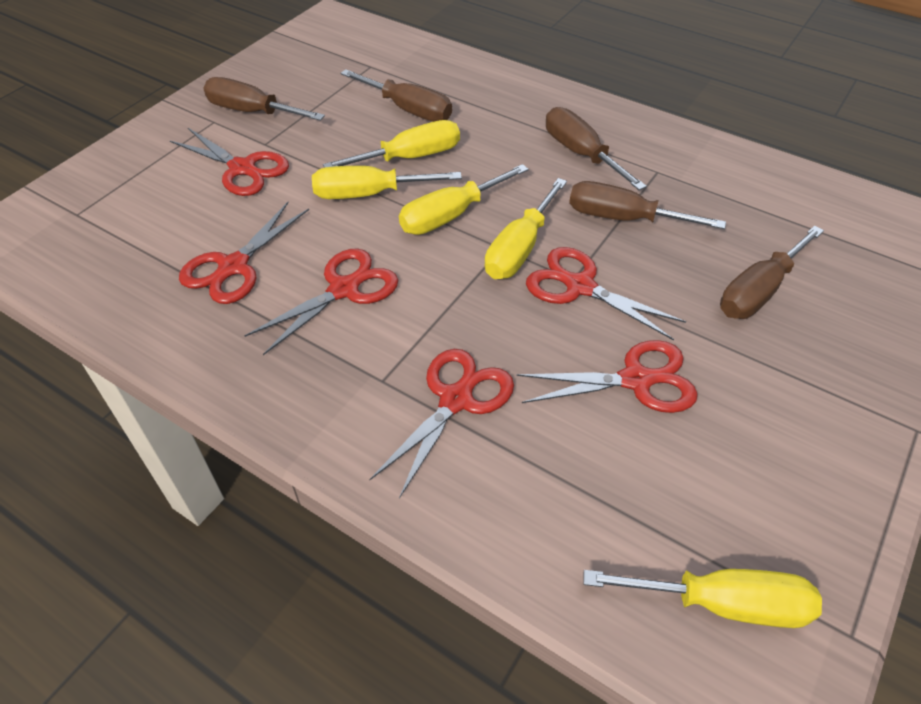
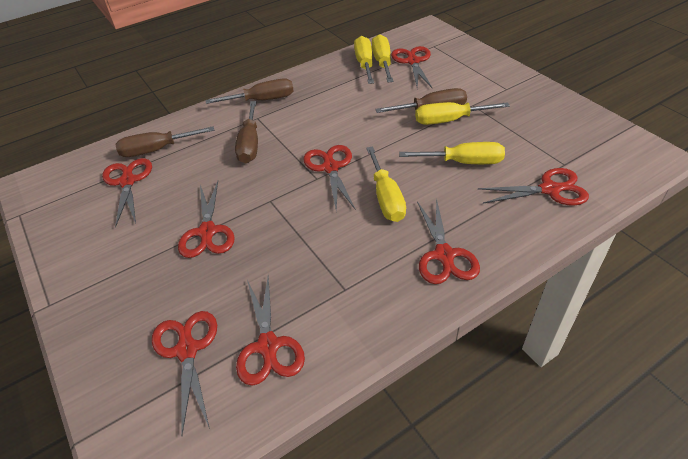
brown screwdriver: 5 -> 4
red scissors: 6 -> 8

